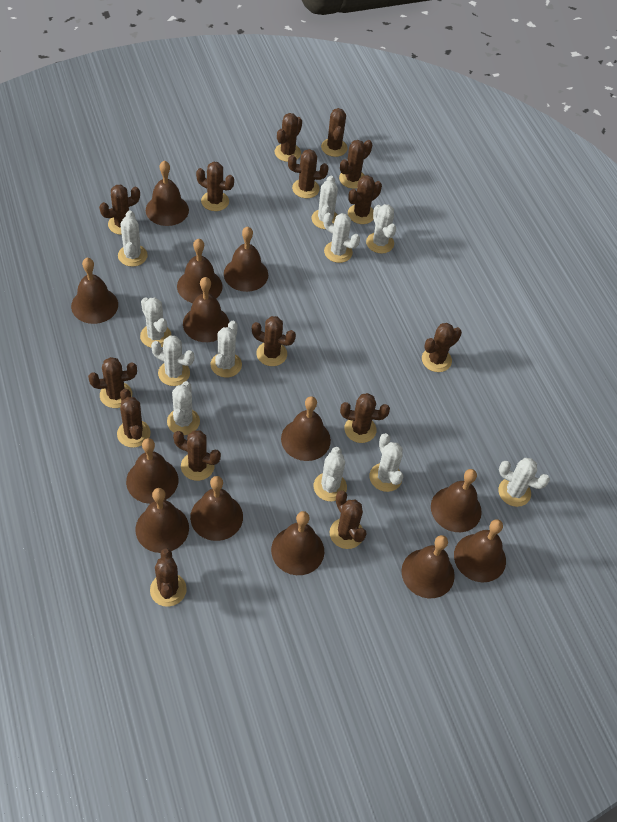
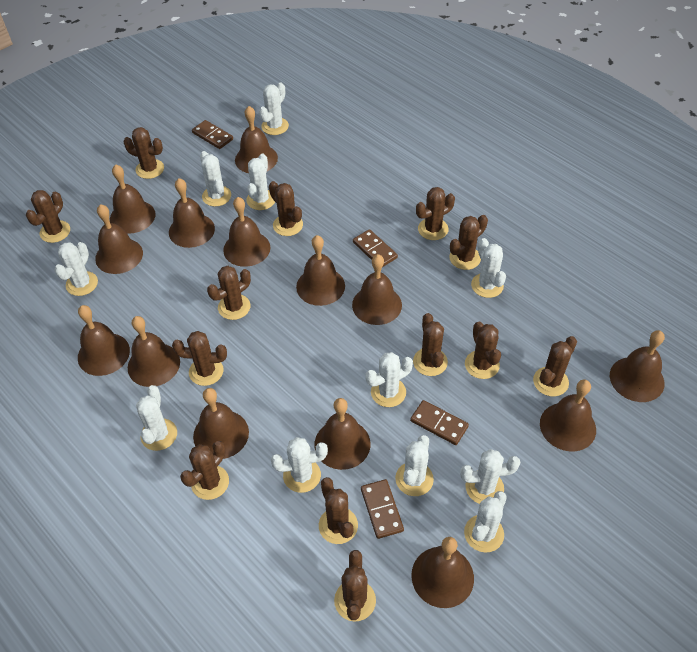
brown bell: 13 -> 14
brown cactus: 15 -> 13
brown domino: 0 -> 4

